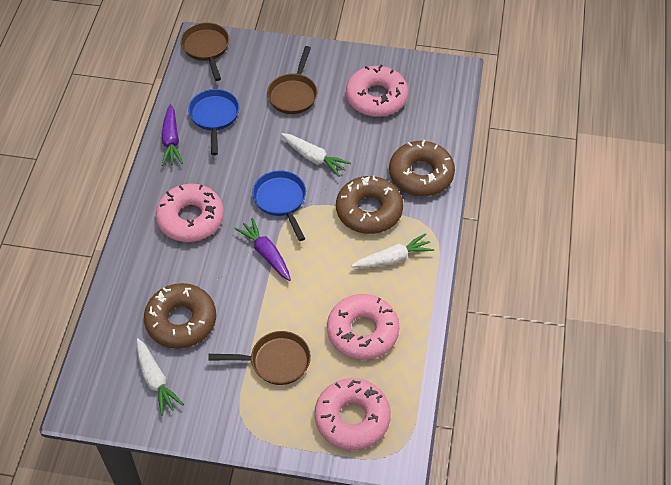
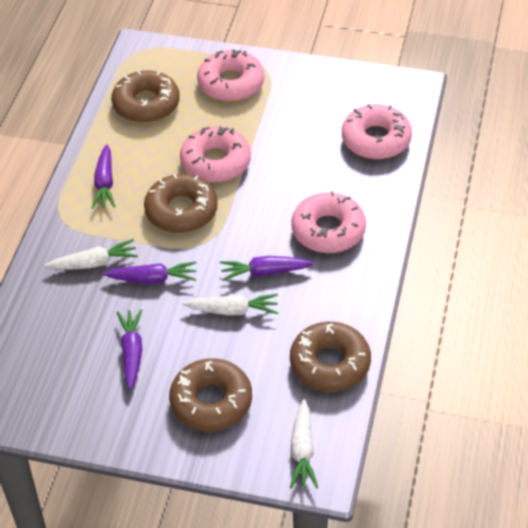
blue pan: 2 -> 0
brown donut: 3 -> 4
brown pan: 3 -> 0
purple carrot: 2 -> 4

